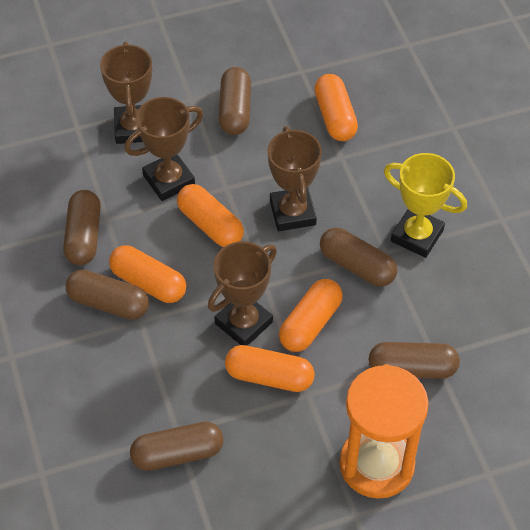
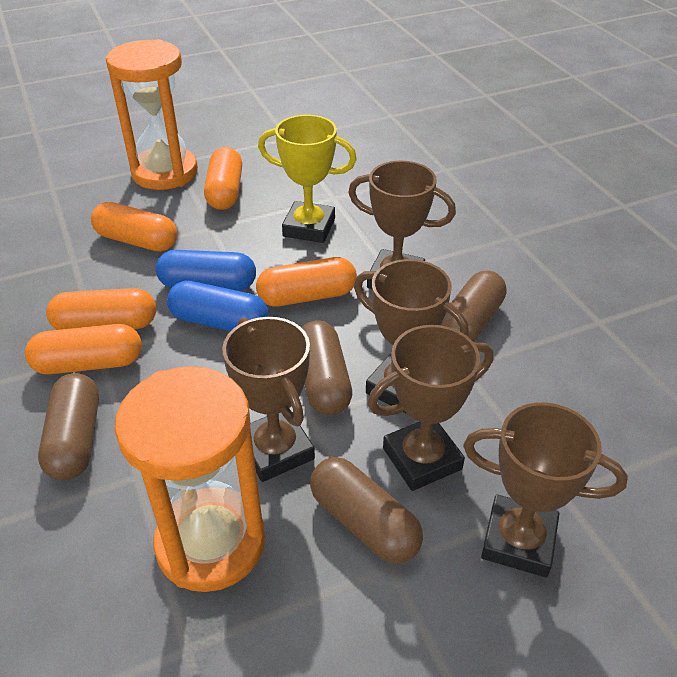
blue capsule: 0 -> 2
brown capsule: 6 -> 4
brown trophy: 4 -> 5
orange hourglass: 1 -> 2

